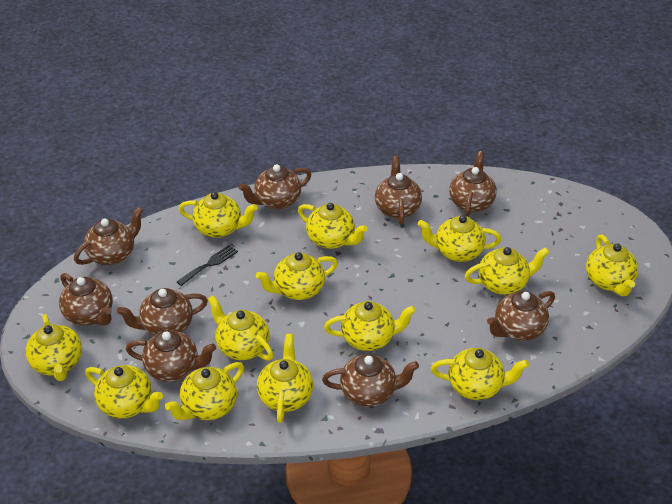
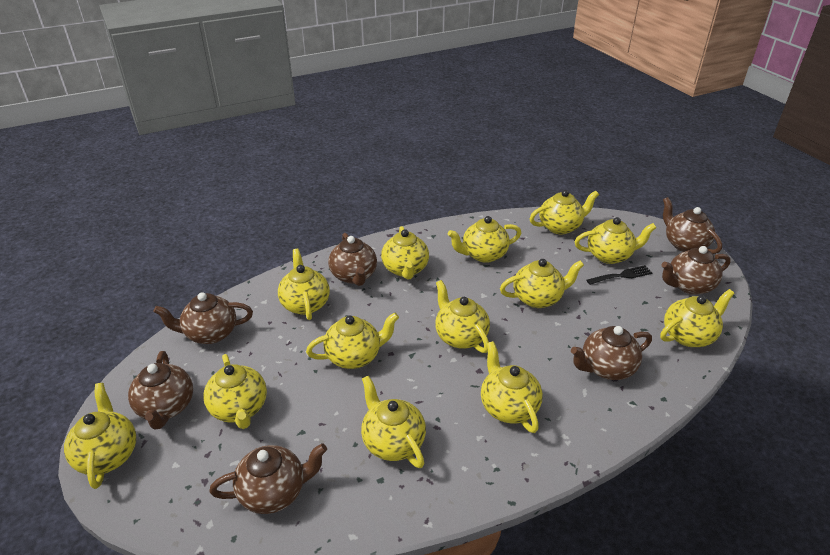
brown teapot: 9 -> 7

